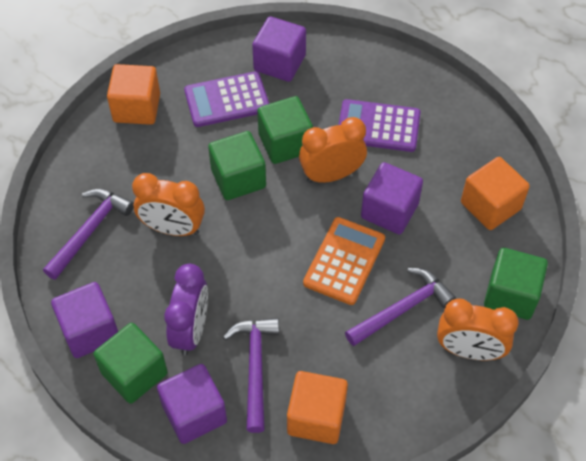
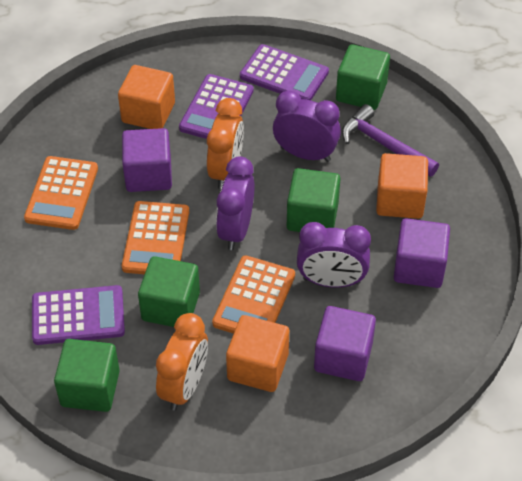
orange calculator: 1 -> 3
orange clock: 3 -> 2
purple calculator: 2 -> 3
purple clock: 1 -> 3
purple cube: 4 -> 3
purple hammer: 3 -> 1

